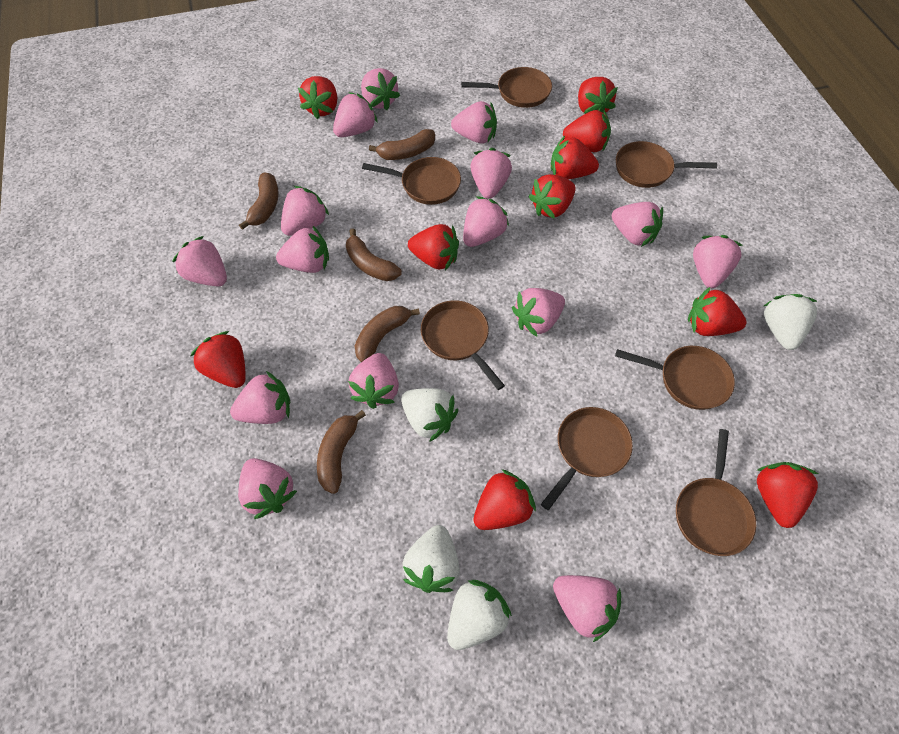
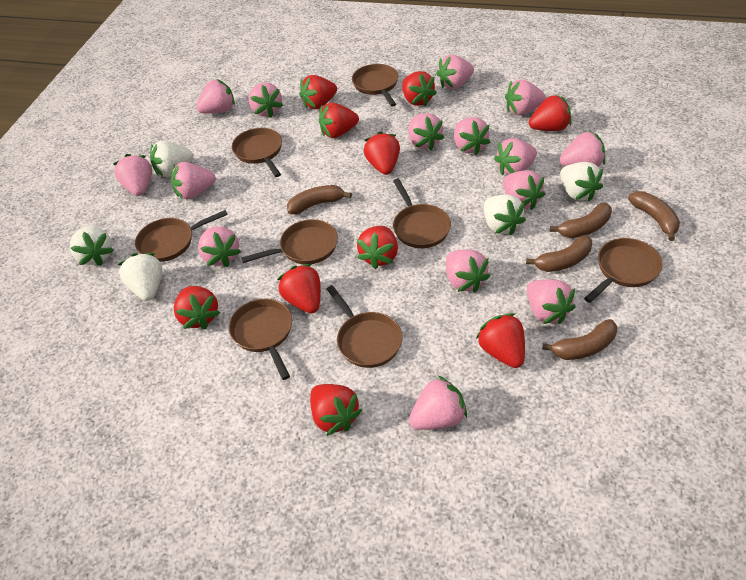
brown pan: 7 -> 8
white strawberry: 4 -> 5

